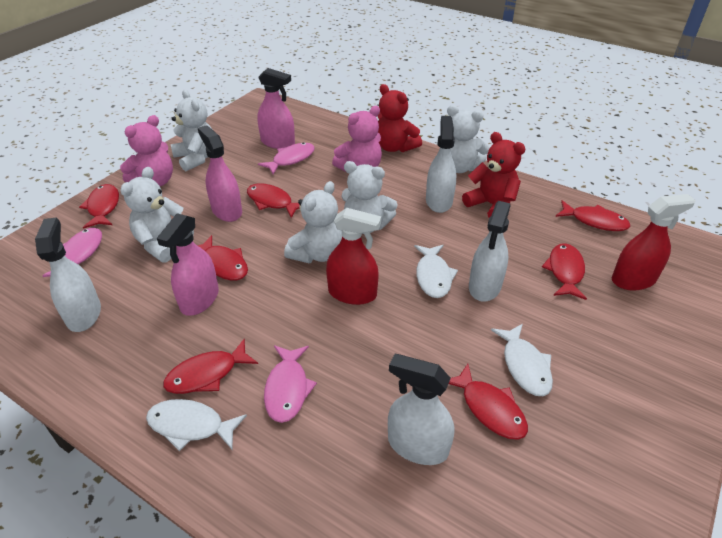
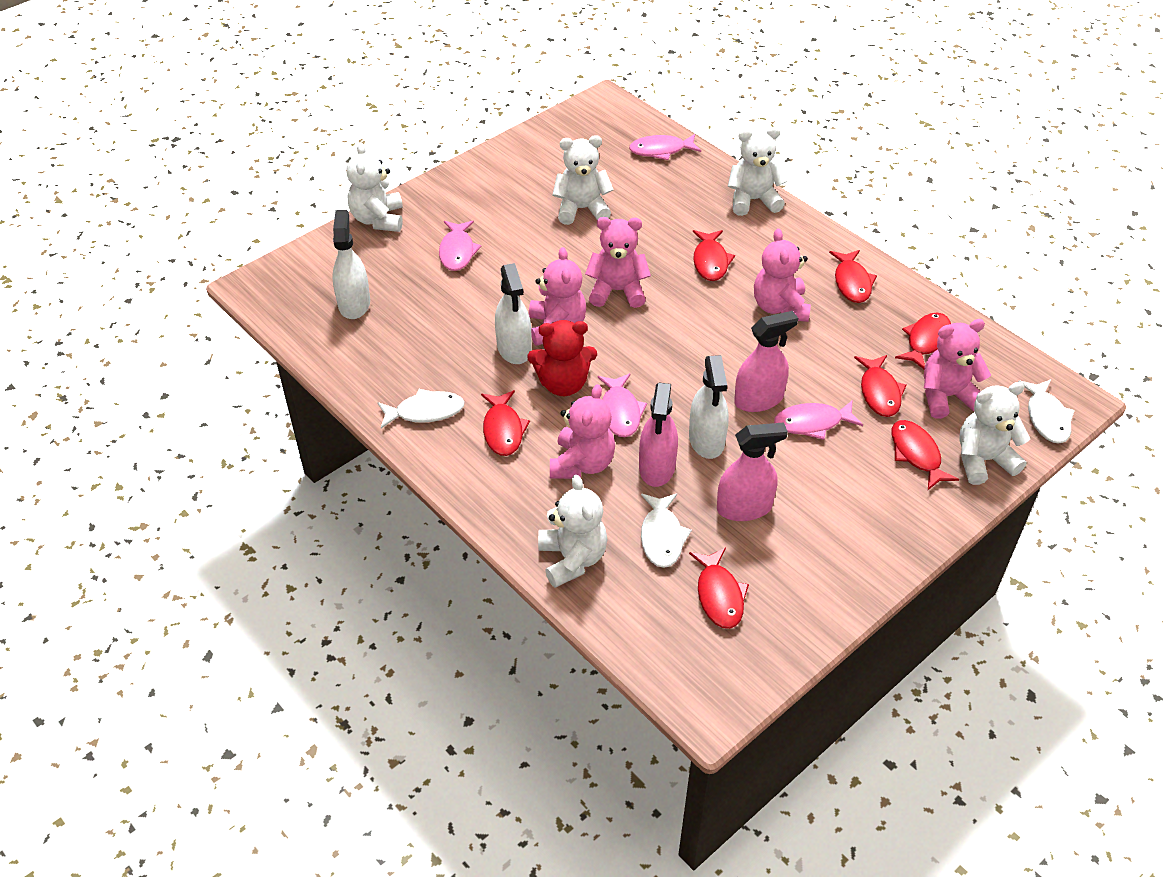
pink fish: 3 -> 4
pink teddy bear: 2 -> 5
red spray bottle: 2 -> 0
red teddy bear: 2 -> 1
white spray bottle: 4 -> 3

